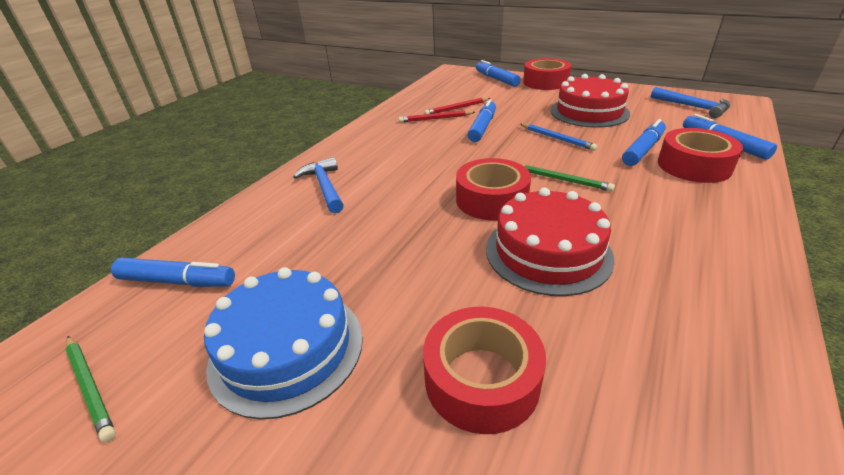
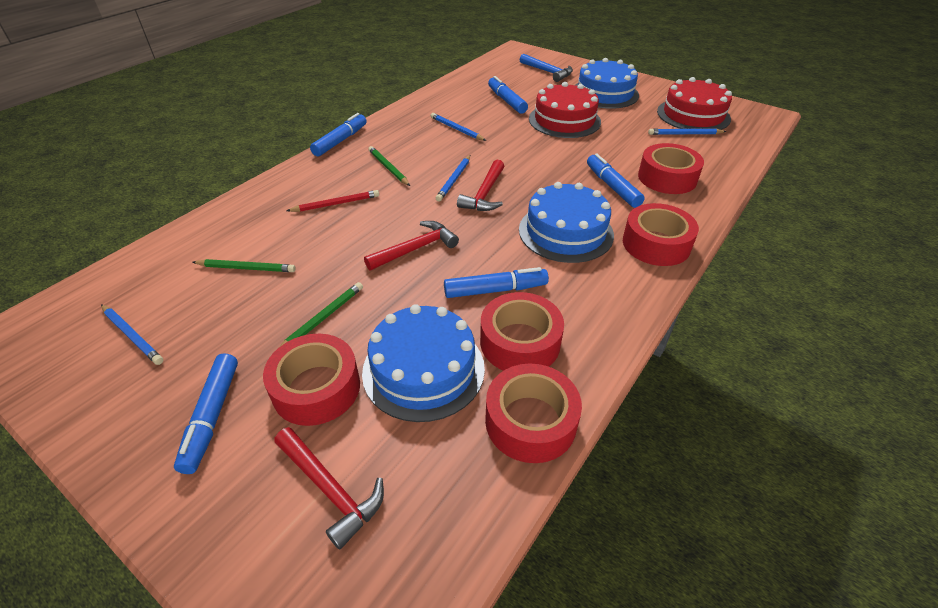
blue cake: 1 -> 3
blue hammer: 2 -> 1
blue pencil: 1 -> 4
green pencil: 2 -> 3
red hammer: 0 -> 3
red pencil: 2 -> 1
red tape: 4 -> 5

